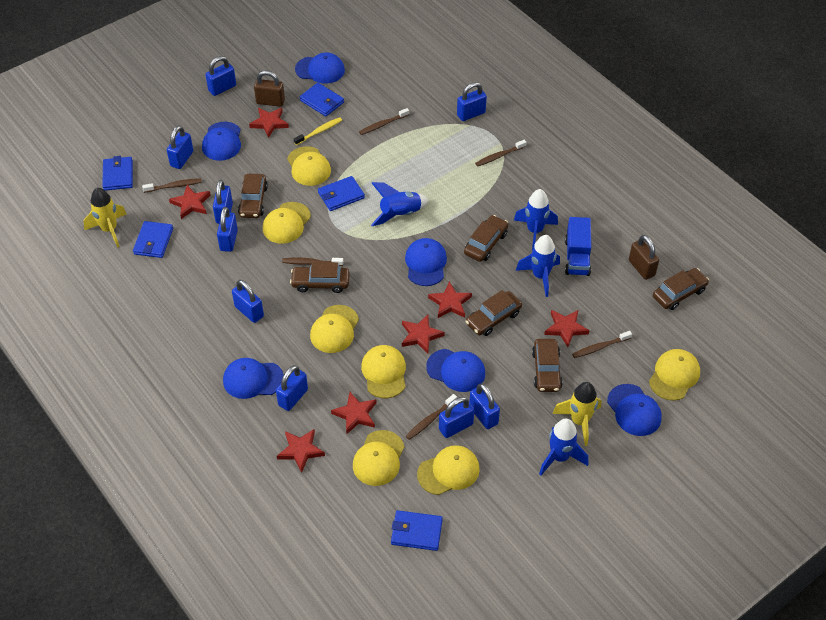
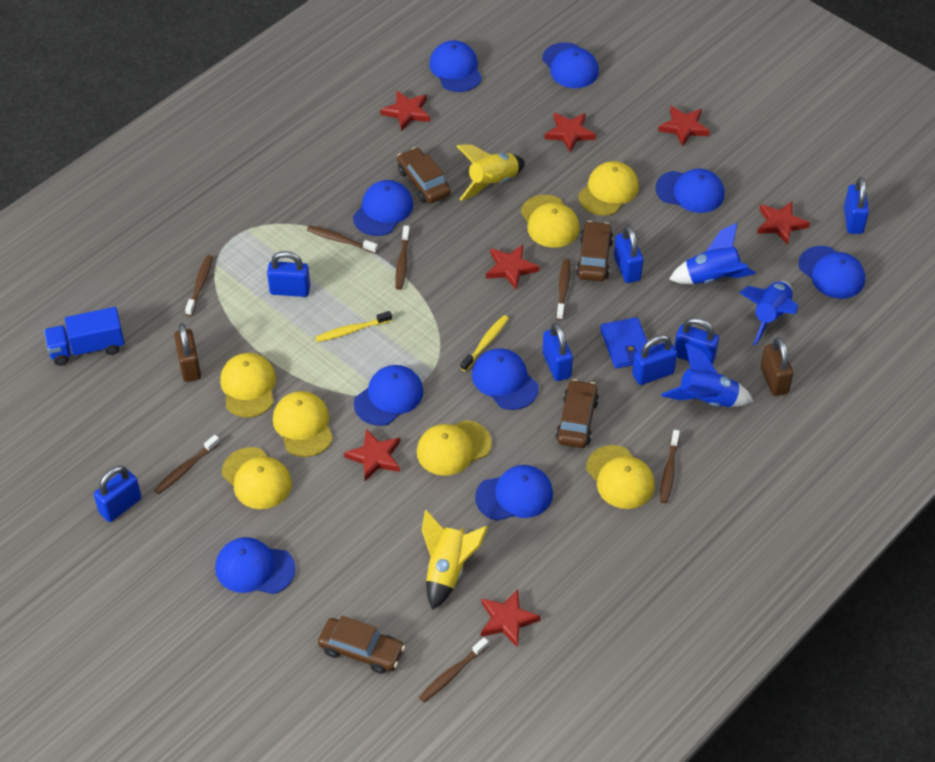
blue cap: 6 -> 9
blue padlock: 9 -> 7
blue rocket: 4 -> 3
blue wallet: 5 -> 1
brown car: 6 -> 4
brown toothbrush: 6 -> 7
yellow toothbrush: 1 -> 2

